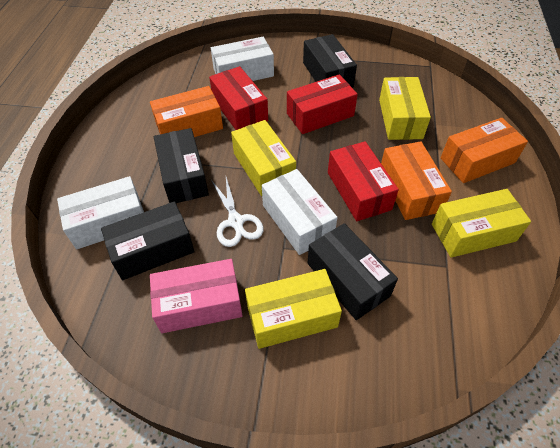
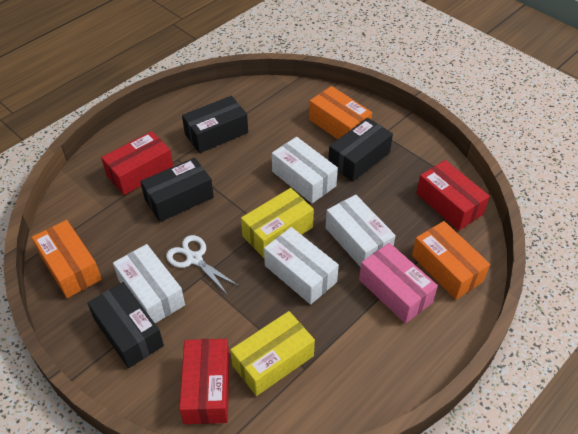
white box: 3 -> 4
yellow box: 4 -> 2

